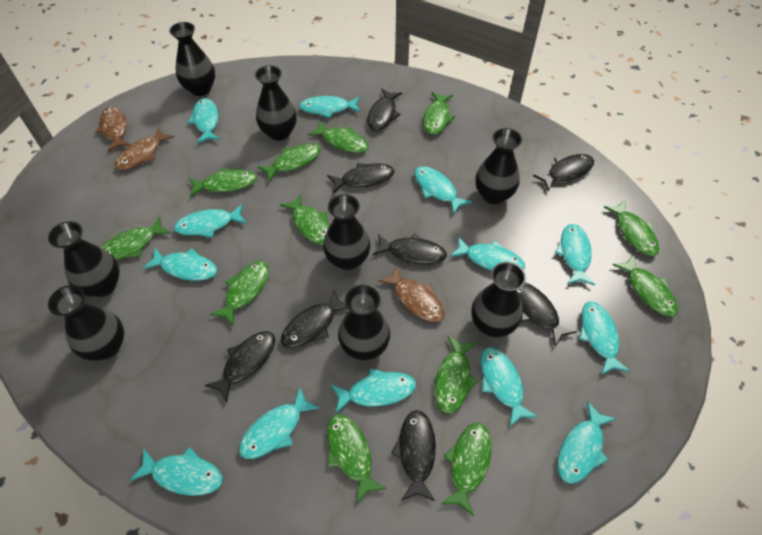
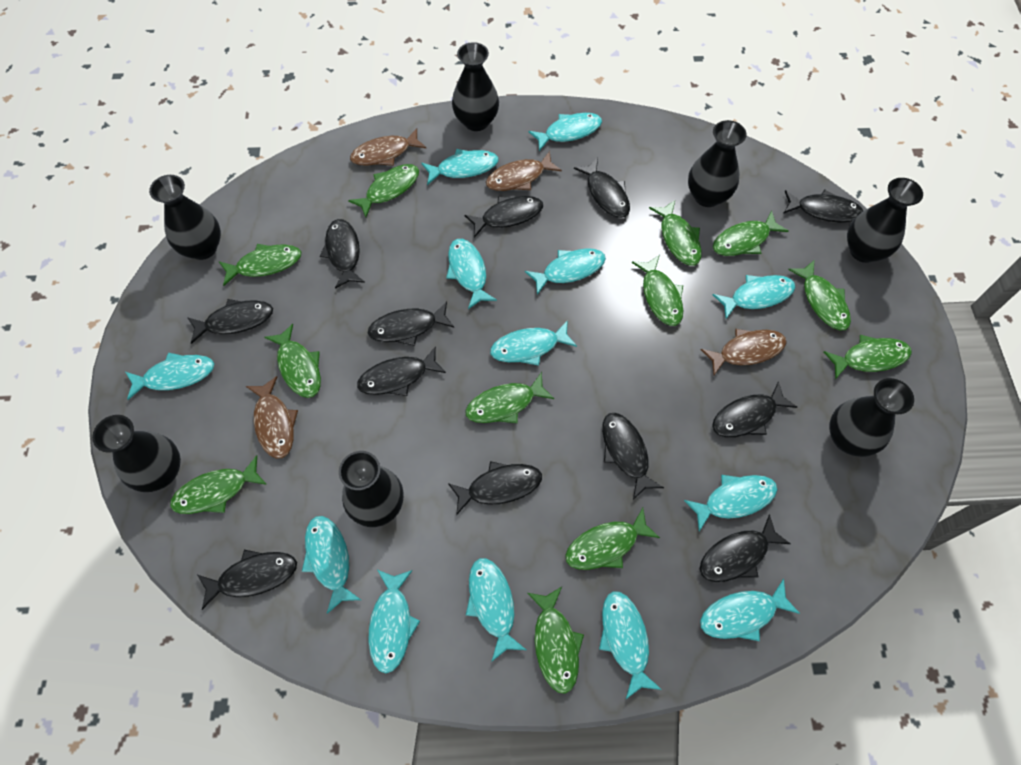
black fish: 8 -> 12
black vase: 8 -> 7
brown fish: 3 -> 4

